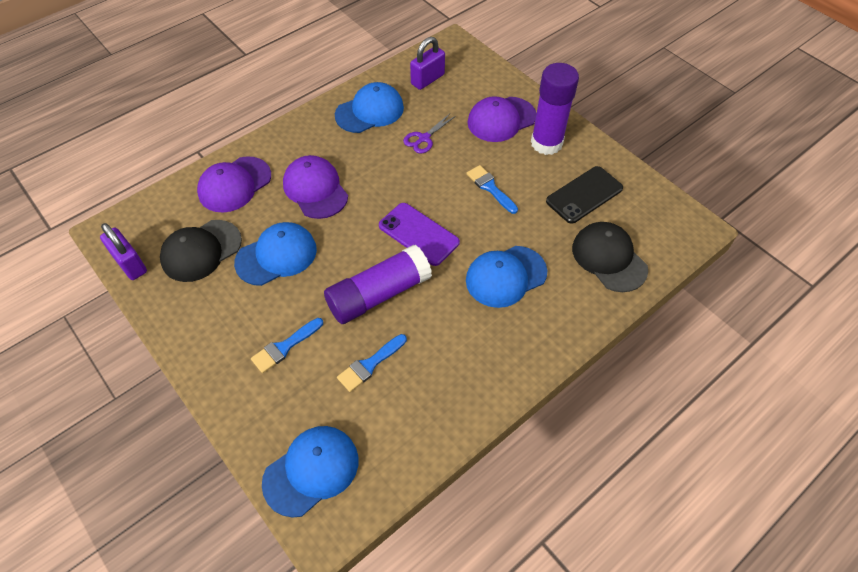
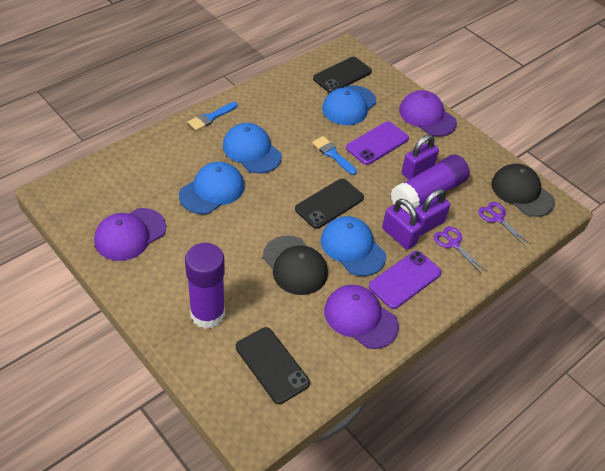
black phone: 1 -> 3
blue brush: 3 -> 2
purple padlock: 2 -> 3
purple phone: 1 -> 2
purple scissors: 1 -> 2

